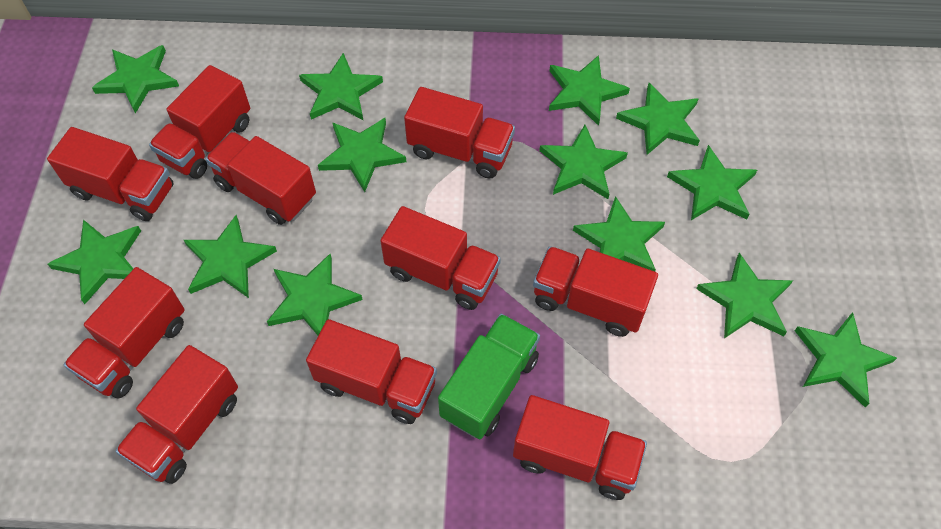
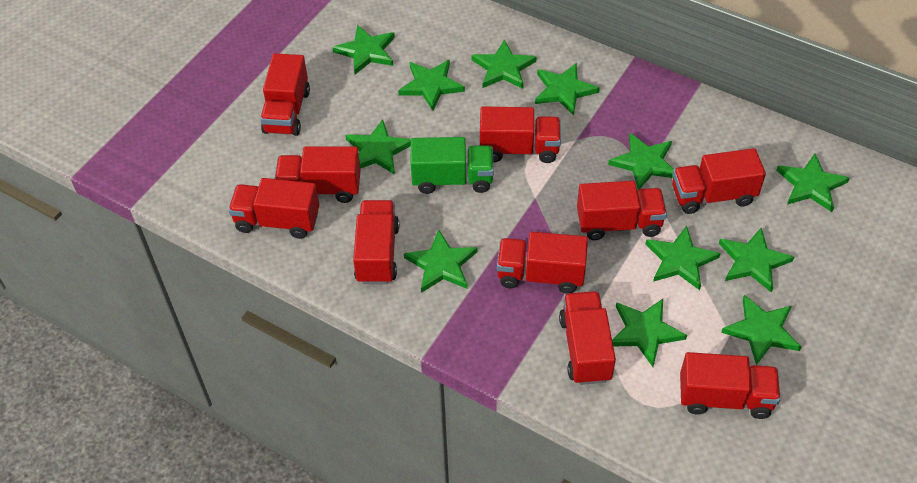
green star: 13 -> 12

